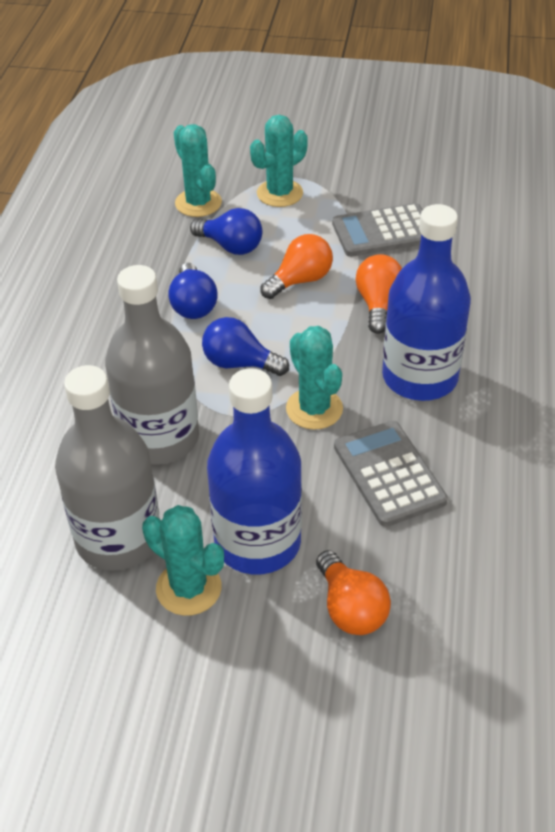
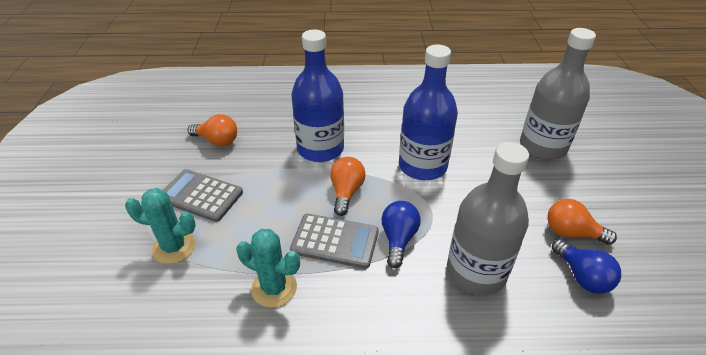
blue light bulb: 3 -> 2
turquoise cactus: 4 -> 2

